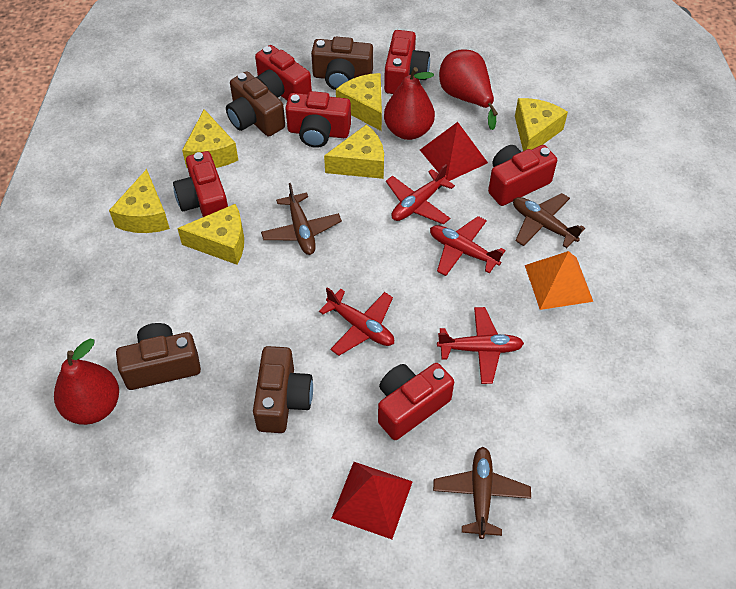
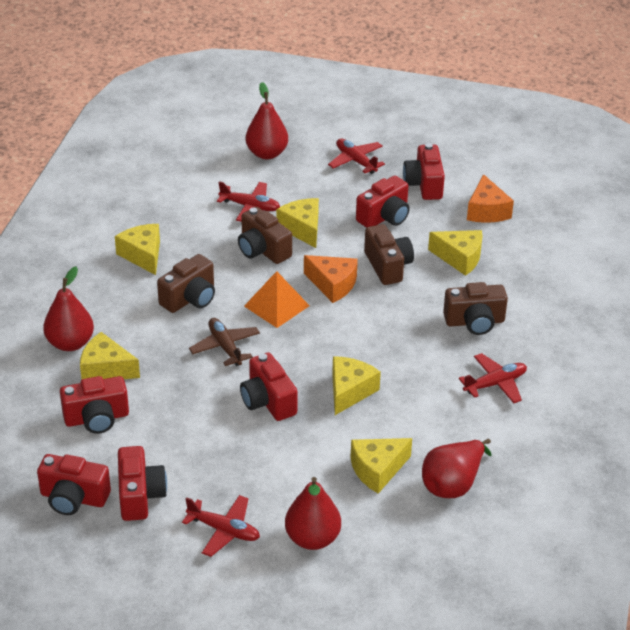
brown plane: 3 -> 1
orange cheese: 0 -> 2
red pear: 3 -> 4
red pyramid: 2 -> 0

